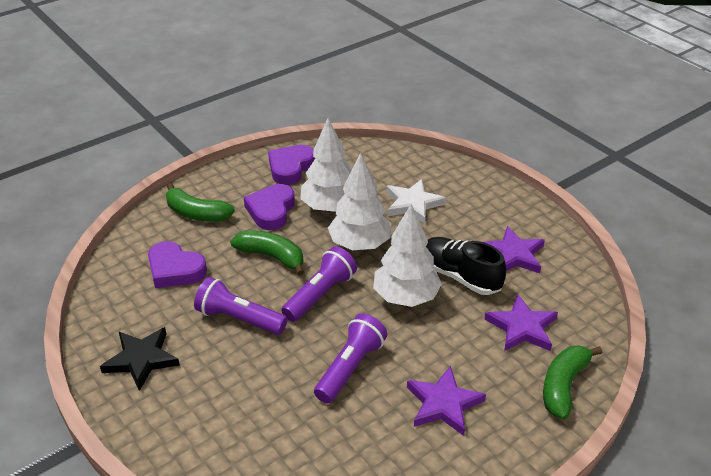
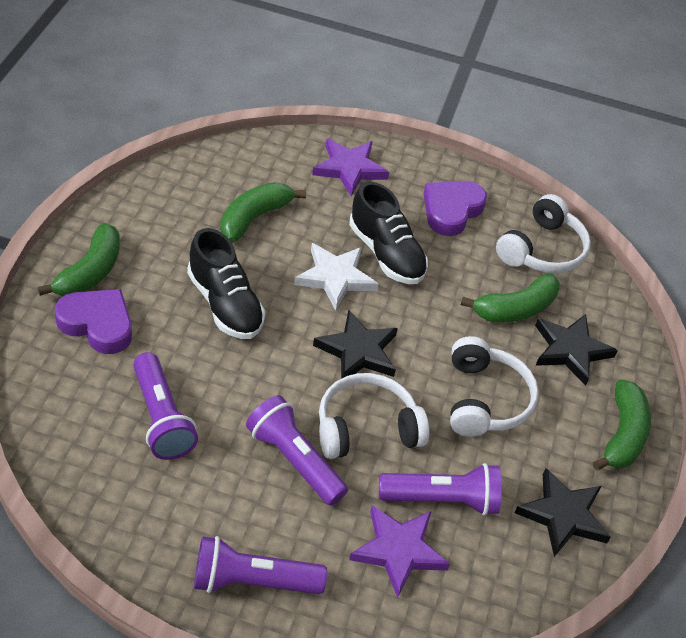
black shoe: 1 -> 2
black star: 1 -> 3
green banana: 3 -> 4
purple flashlight: 3 -> 4
purple heart: 3 -> 2
purple star: 3 -> 2
white headphones: 0 -> 3
white tree: 3 -> 0

